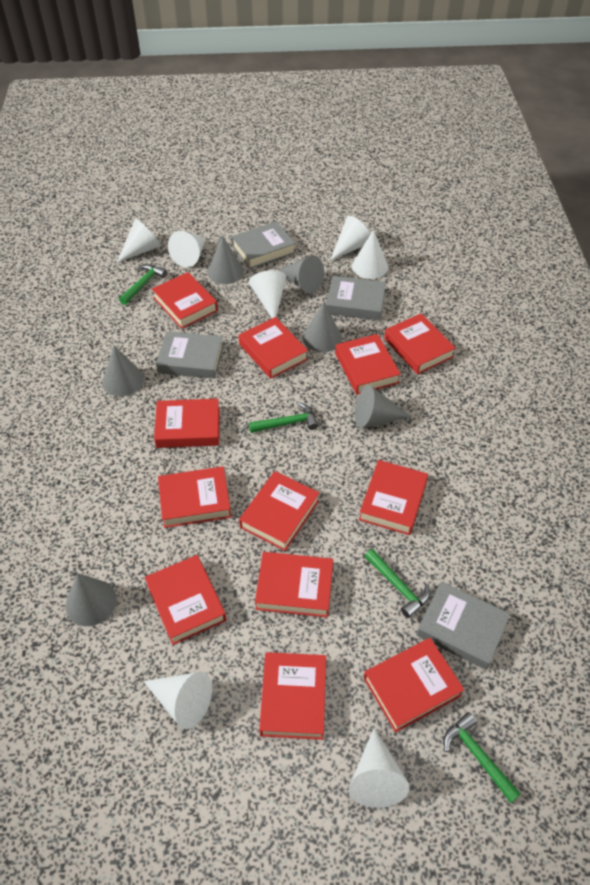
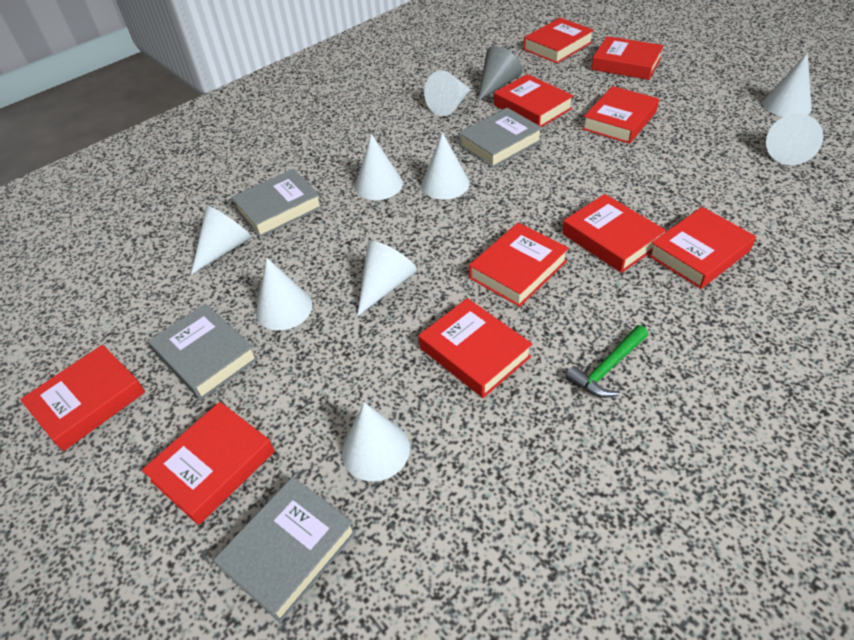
green hammer: 4 -> 1
grey cone: 6 -> 1
red book: 12 -> 10
white cone: 7 -> 9

